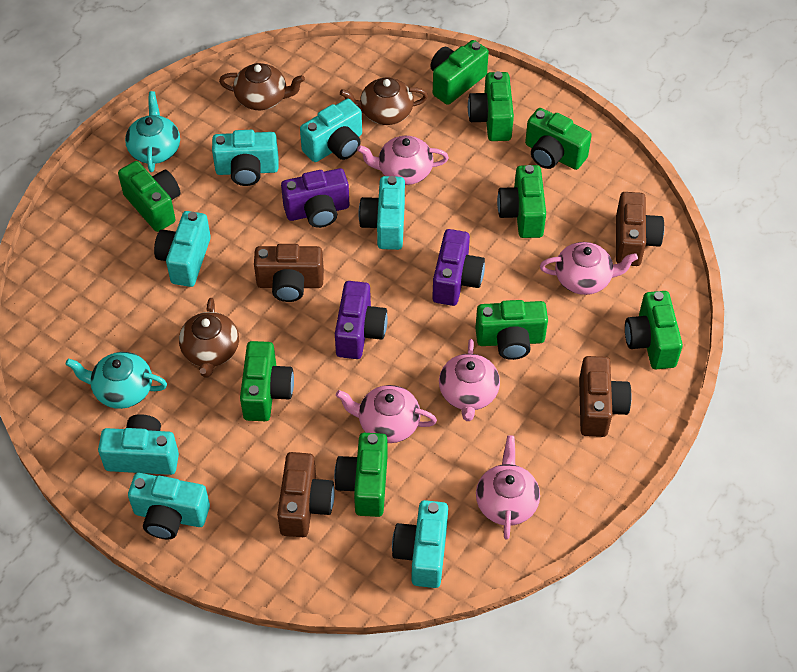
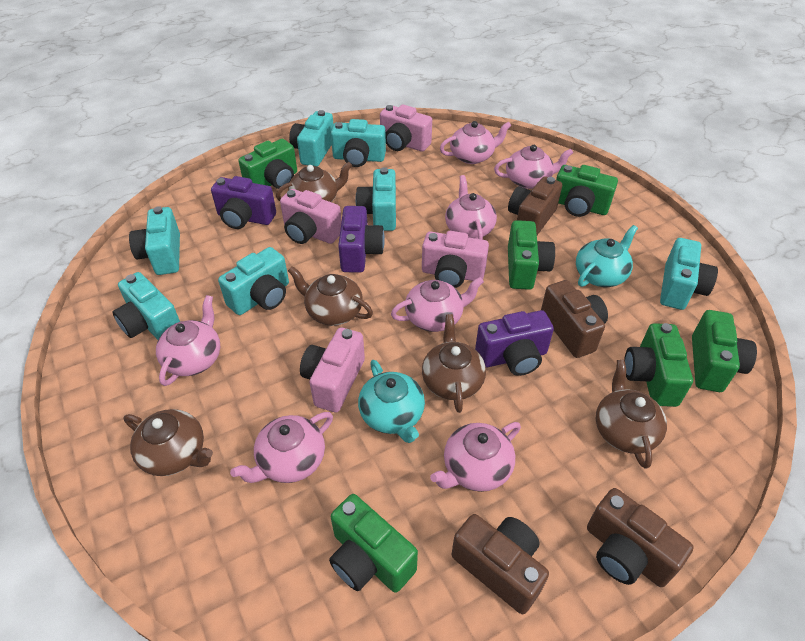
brown teapot: 3 -> 5
green camera: 9 -> 6
pink camera: 0 -> 4
pink teapot: 5 -> 7

